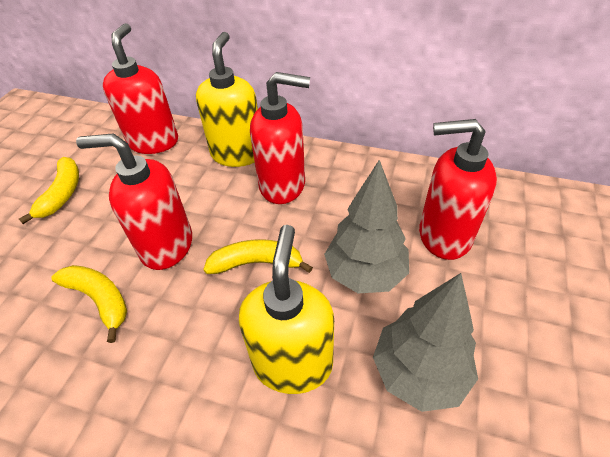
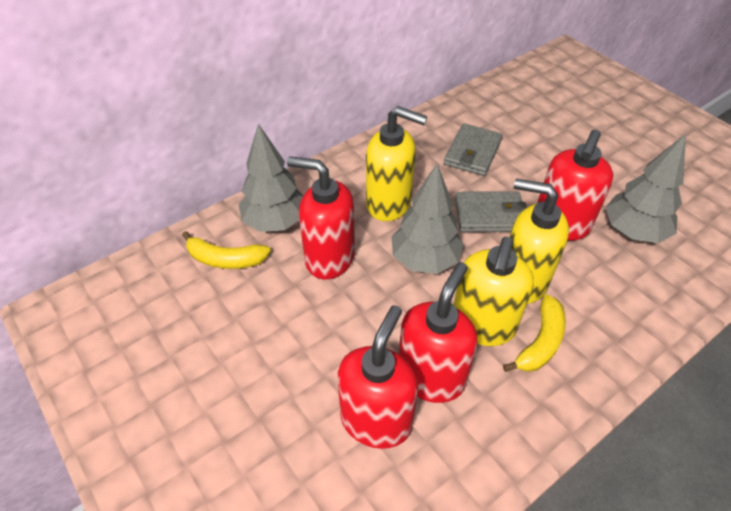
grey tree: 2 -> 3
grey wallet: 0 -> 2
yellow banana: 3 -> 2
yellow soap dispenser: 2 -> 3

